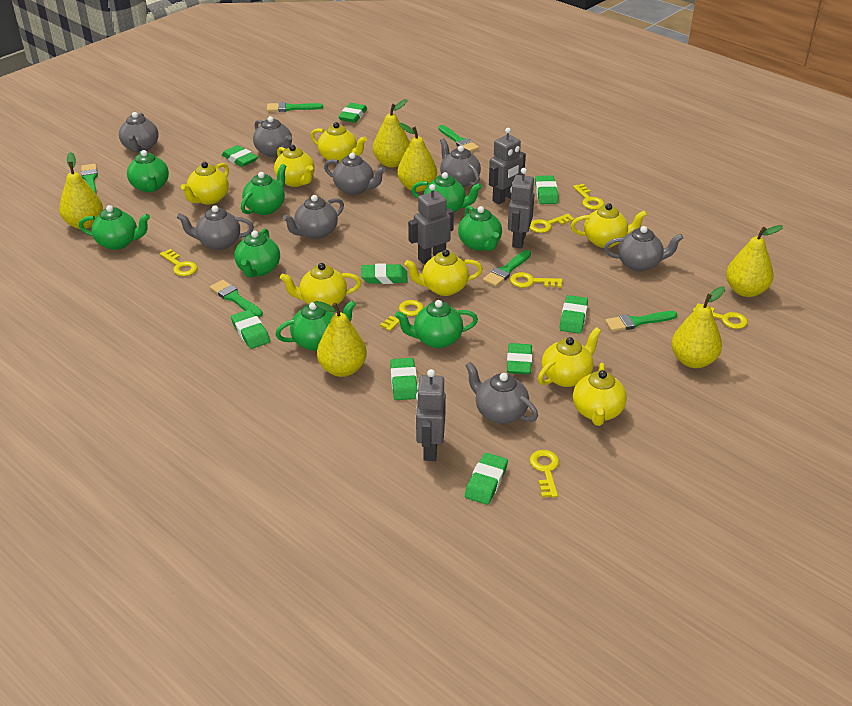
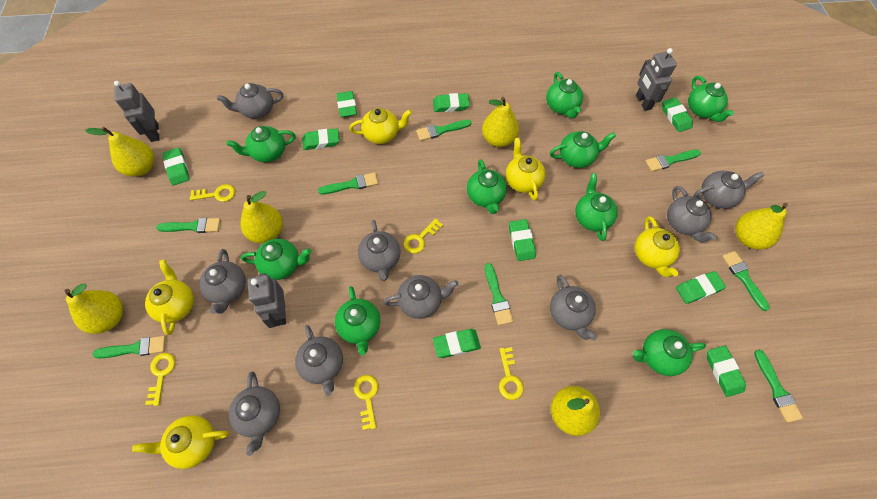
green brush: 6 -> 8
green teapot: 8 -> 9
grey robot: 4 -> 3
grey teapot: 8 -> 9
yellow key: 7 -> 5
yellow teapot: 8 -> 5

